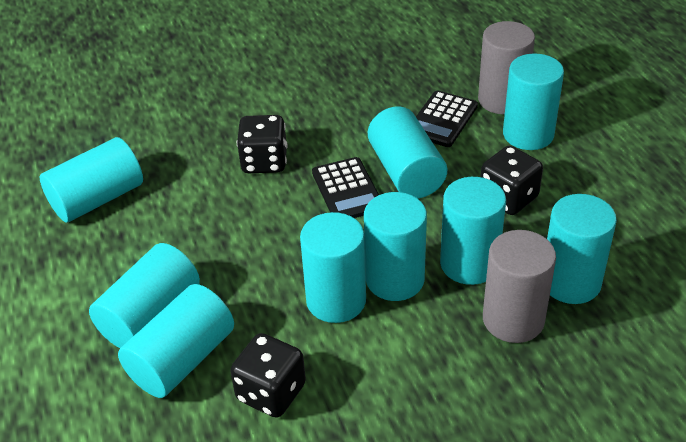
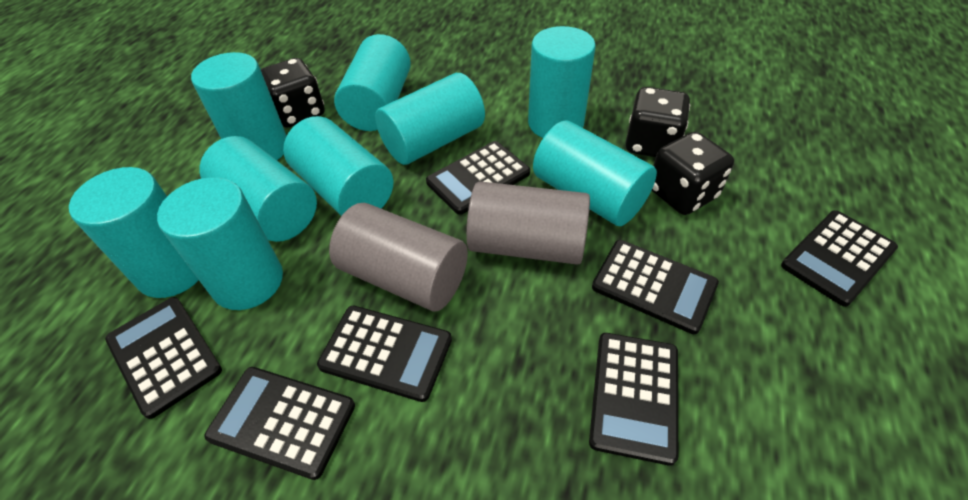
black calculator: 2 -> 7

